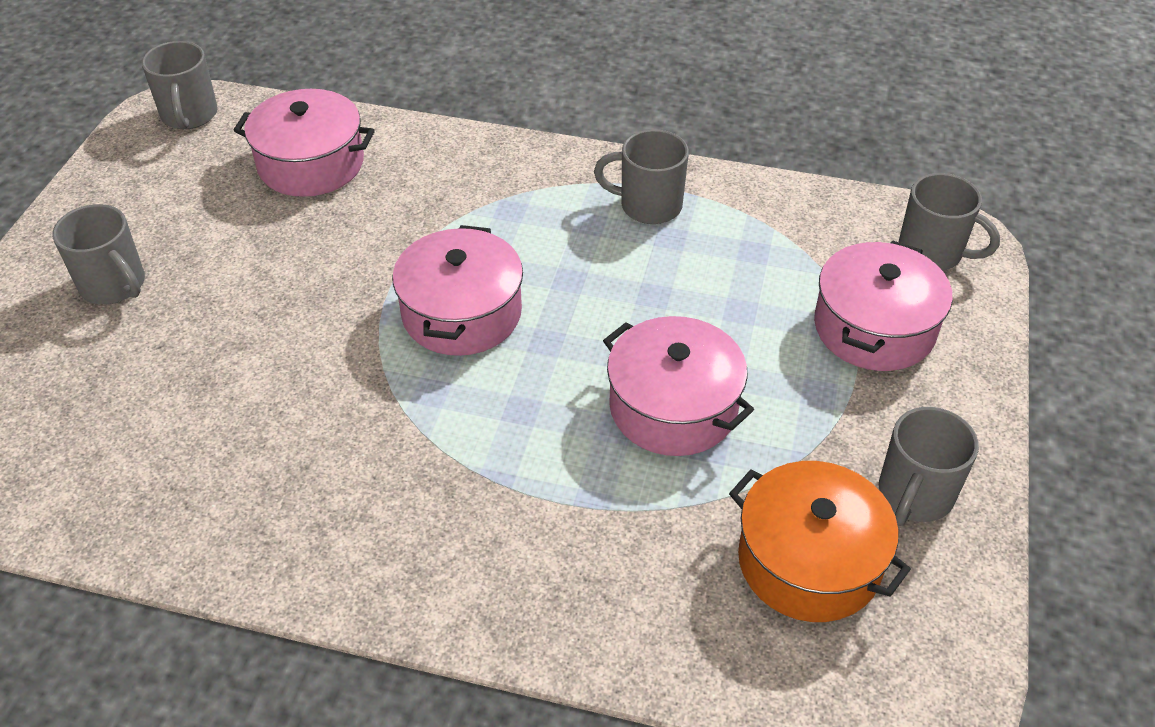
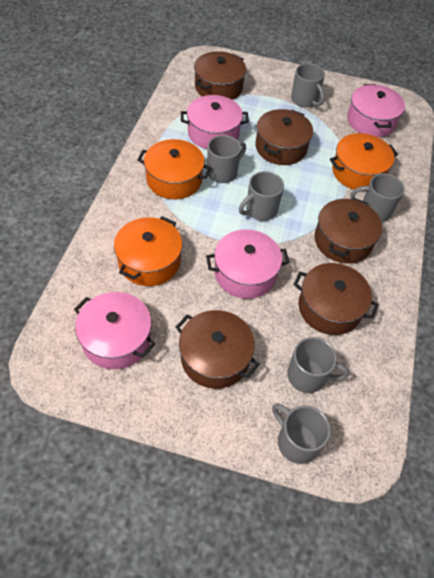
brown pot: 0 -> 5
grey mug: 5 -> 6
orange pot: 1 -> 3

